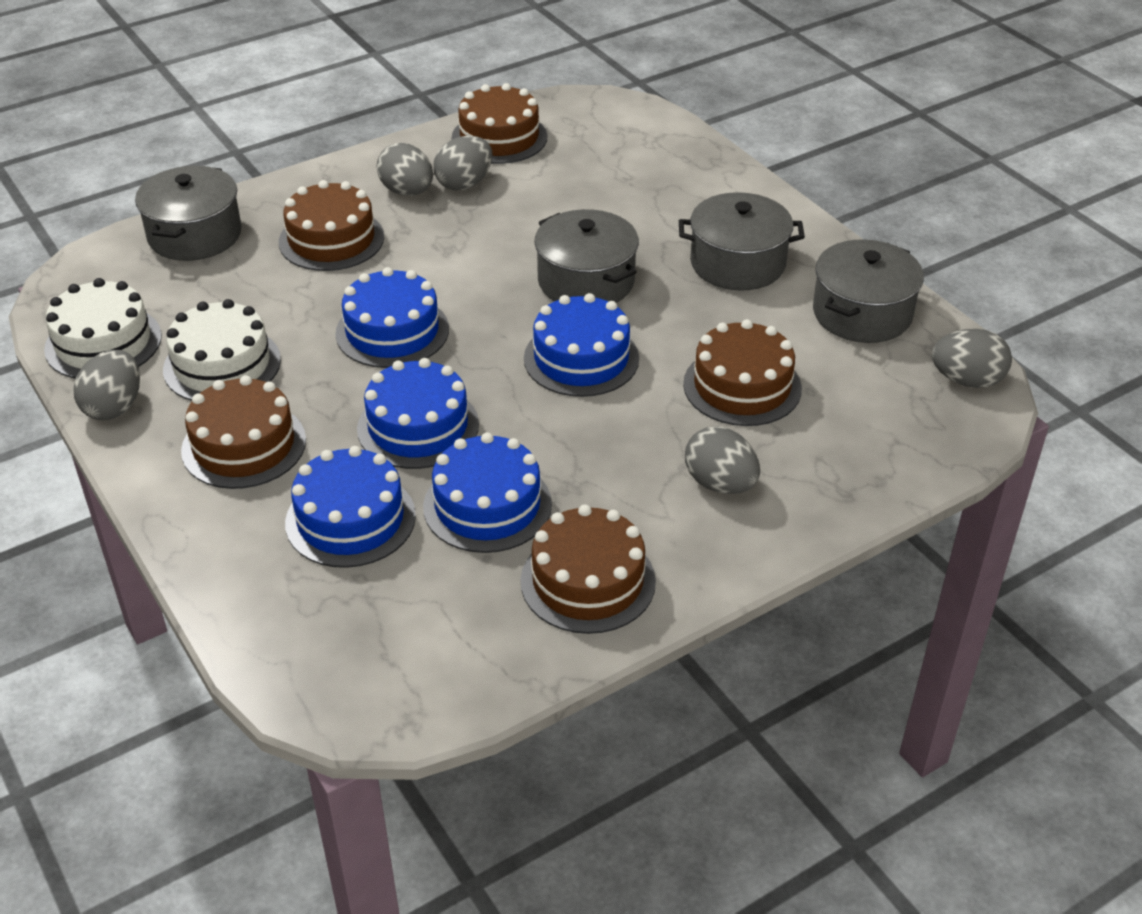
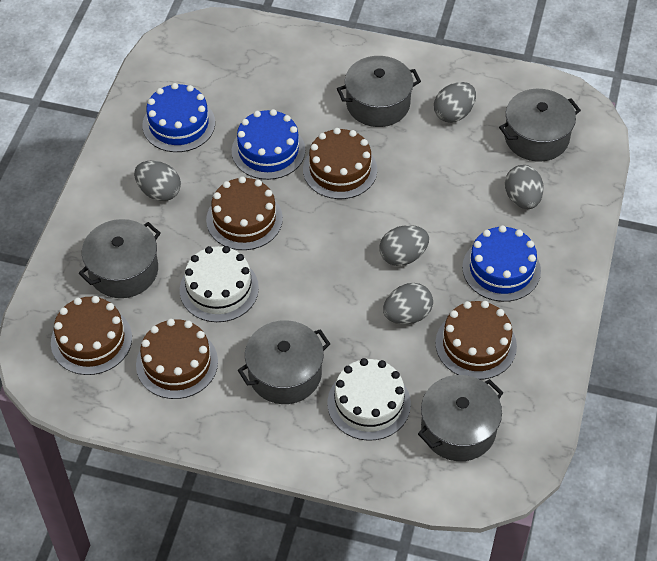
blue cake: 5 -> 3
grey pot: 4 -> 5

